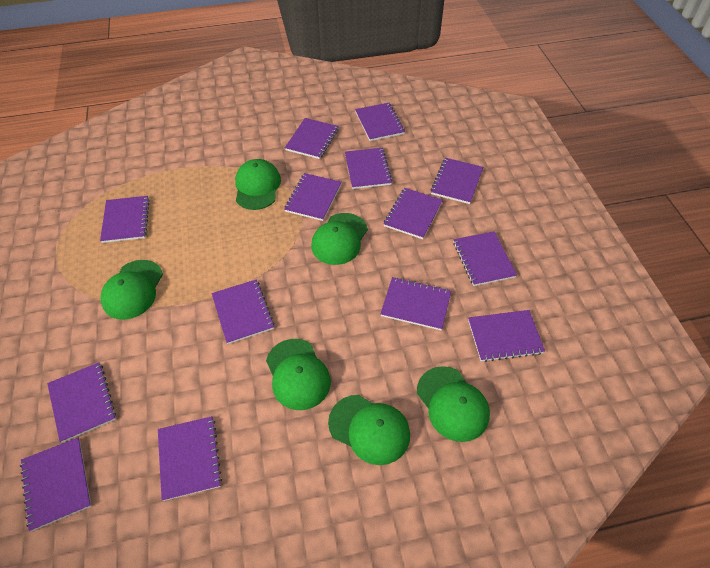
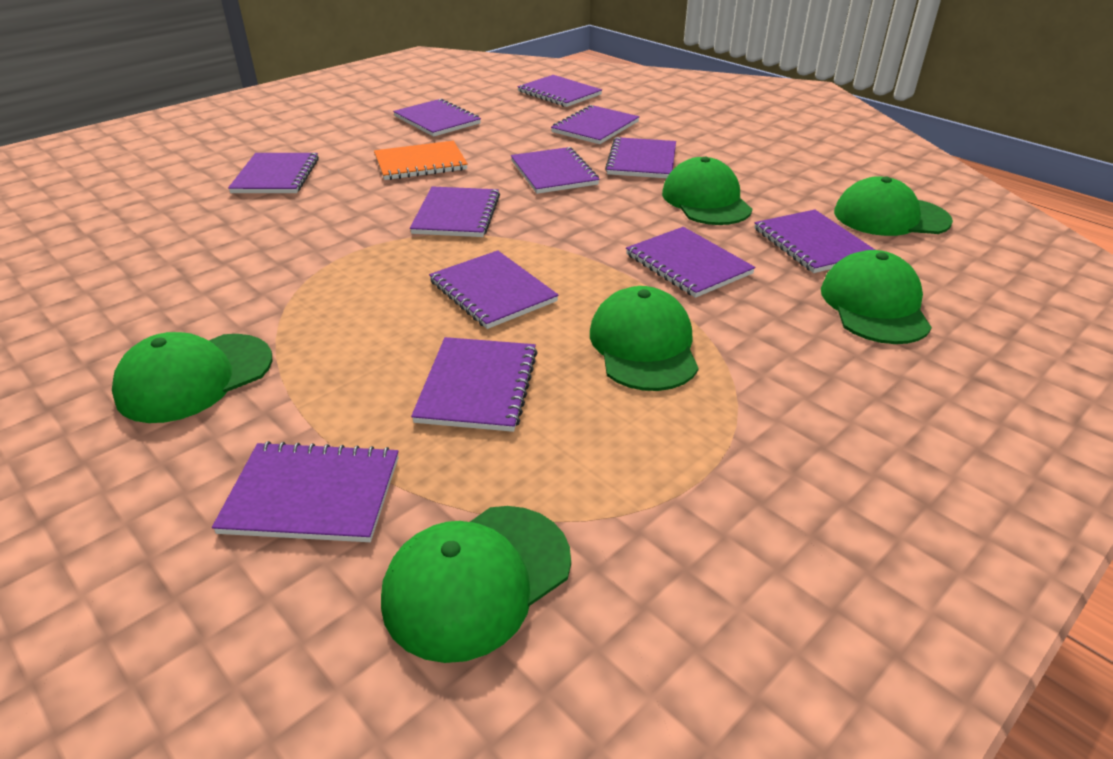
orange notebook: 0 -> 1
purple notebook: 14 -> 12

